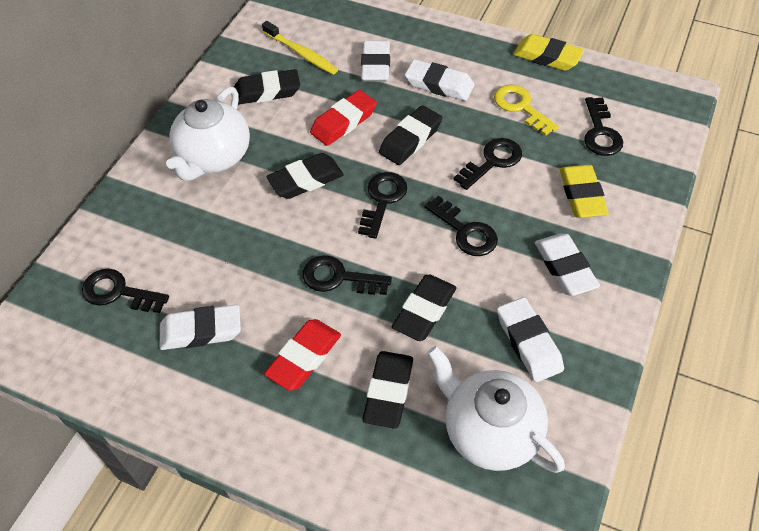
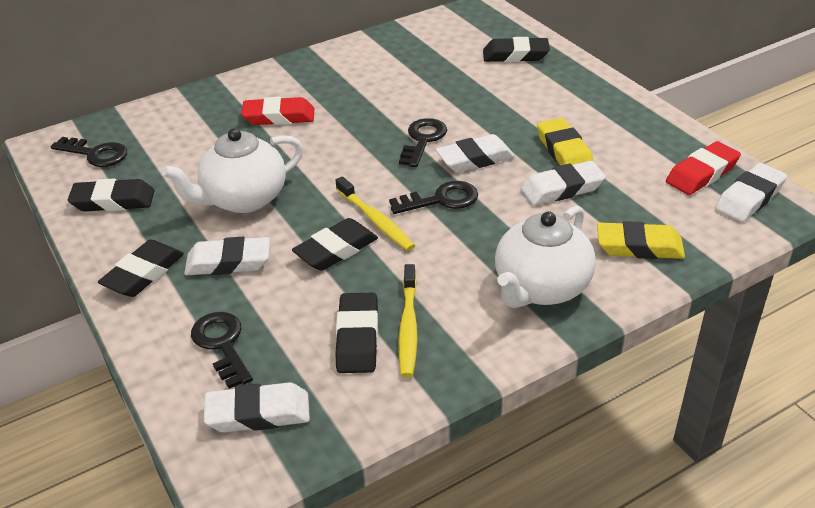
black key: 6 -> 4
yellow key: 1 -> 0
yellow toothbrush: 1 -> 2

